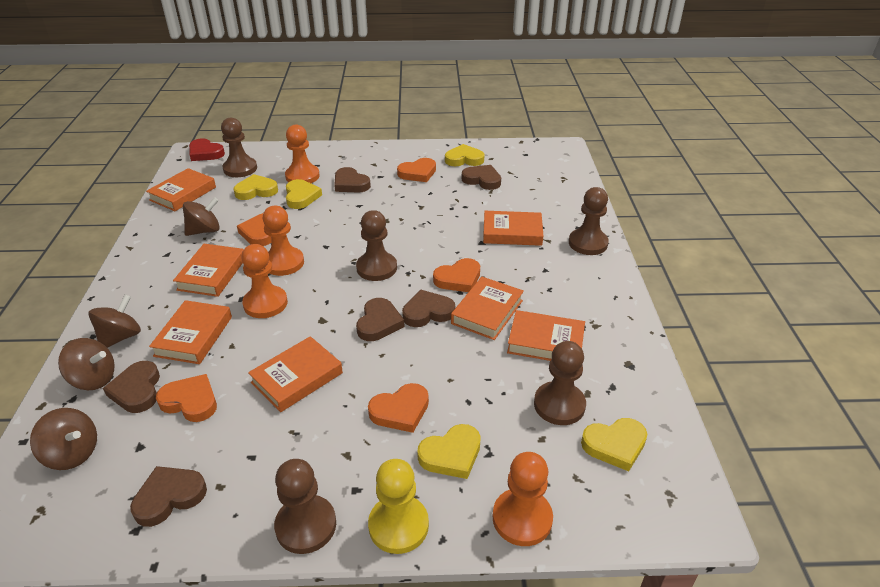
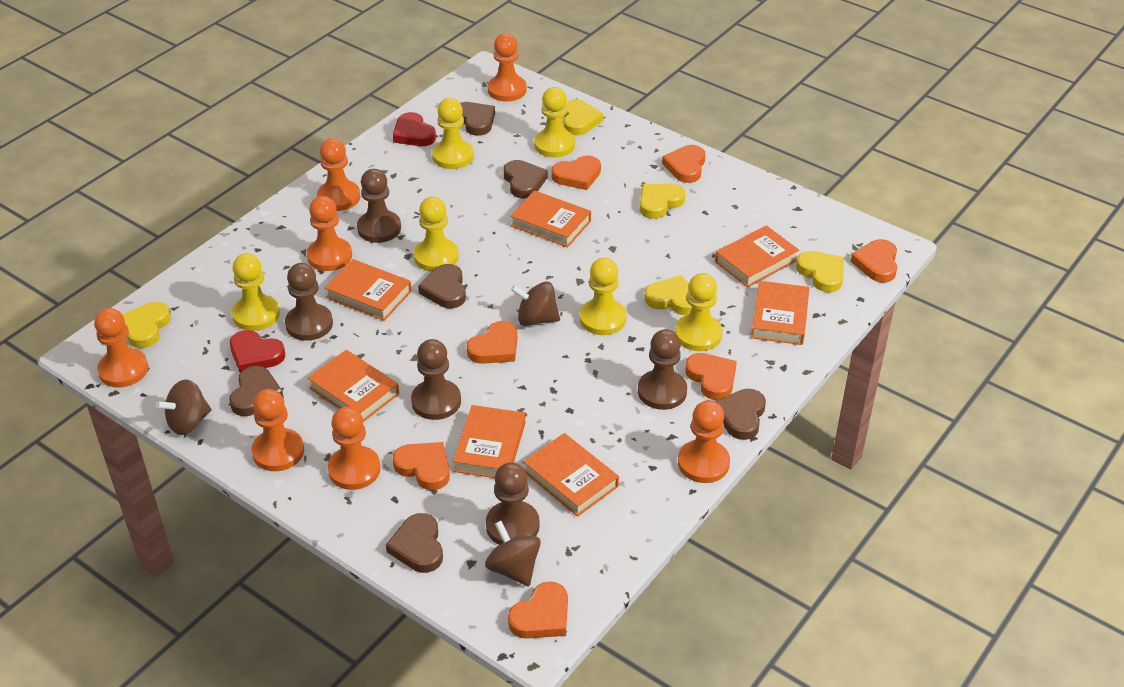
brown spinning top: 4 -> 3
orange heart: 5 -> 7
orange pawn: 4 -> 7
red heart: 1 -> 2
yellow pawn: 1 -> 6

